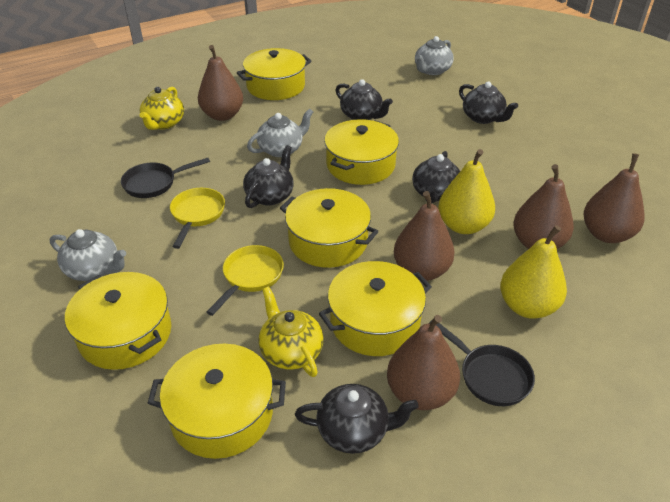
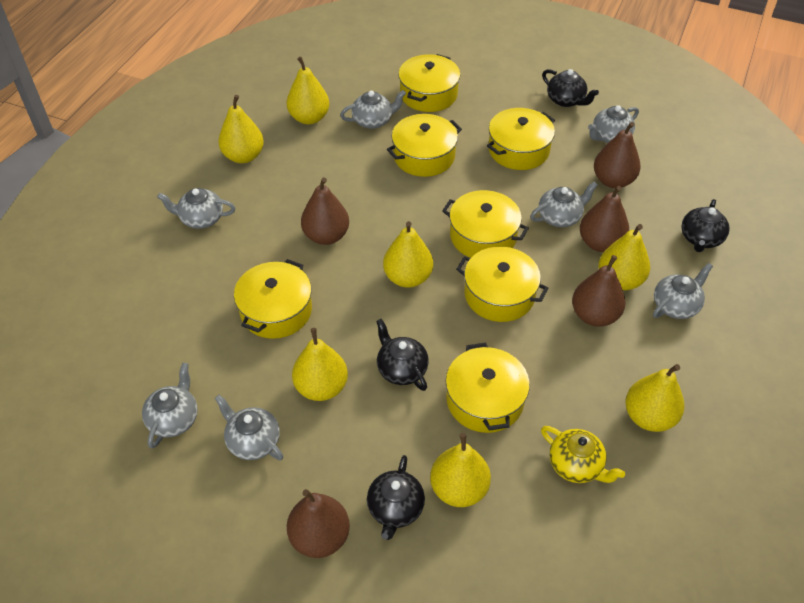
black pan: 2 -> 0
black teapot: 5 -> 4
grey teapot: 3 -> 7
yellow pan: 2 -> 0
yellow pear: 2 -> 7
yellow pot: 6 -> 7
yellow teapot: 2 -> 1

